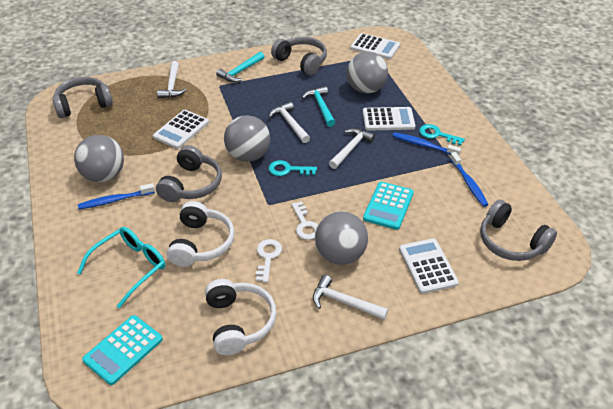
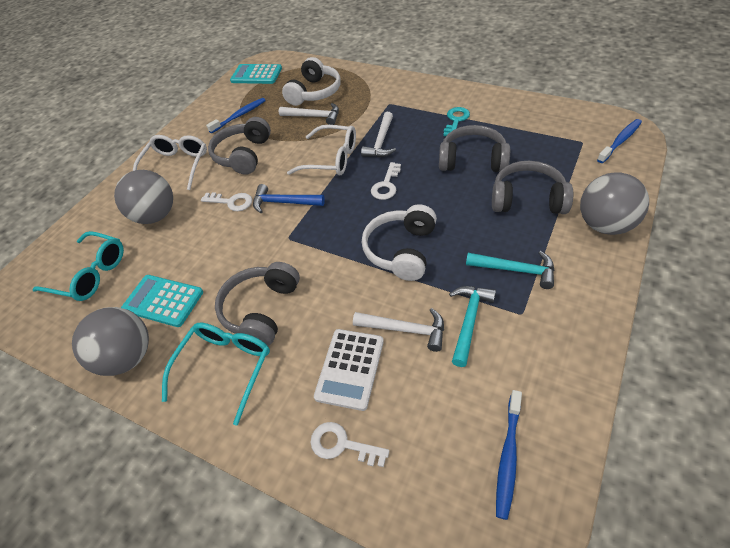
blue hammer: 0 -> 1
grey ball: 4 -> 3
turquoise glasses: 1 -> 2
turquoise key: 2 -> 1
white calculator: 4 -> 1
white glasses: 0 -> 2
white hammer: 4 -> 3
white key: 2 -> 3

